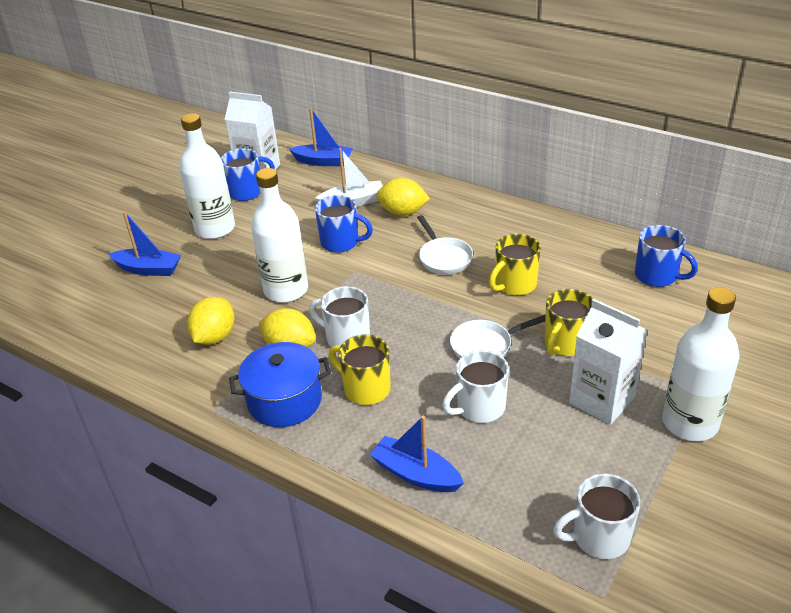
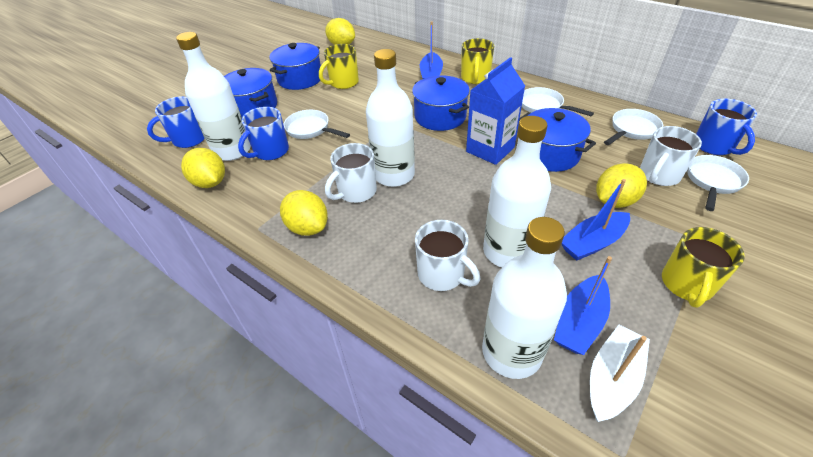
blue carton: 0 -> 1
blue pot: 1 -> 4
white bottle: 3 -> 4
white carton: 2 -> 0
white pan: 2 -> 4
yellow lemon: 3 -> 4

